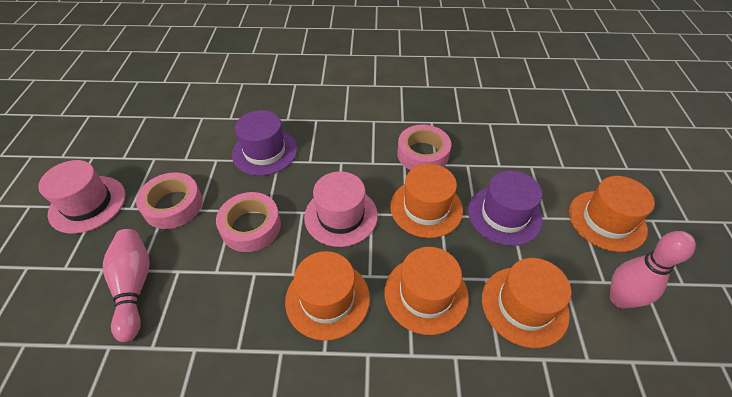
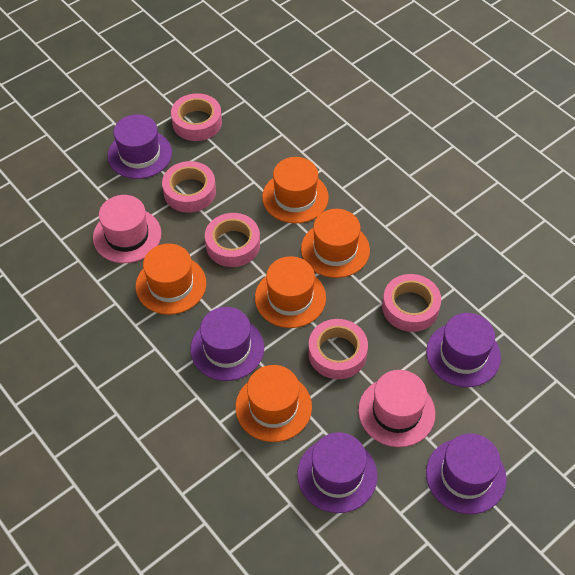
pink bowling pin: 2 -> 0
pink tape: 3 -> 5
purple hat: 2 -> 5

